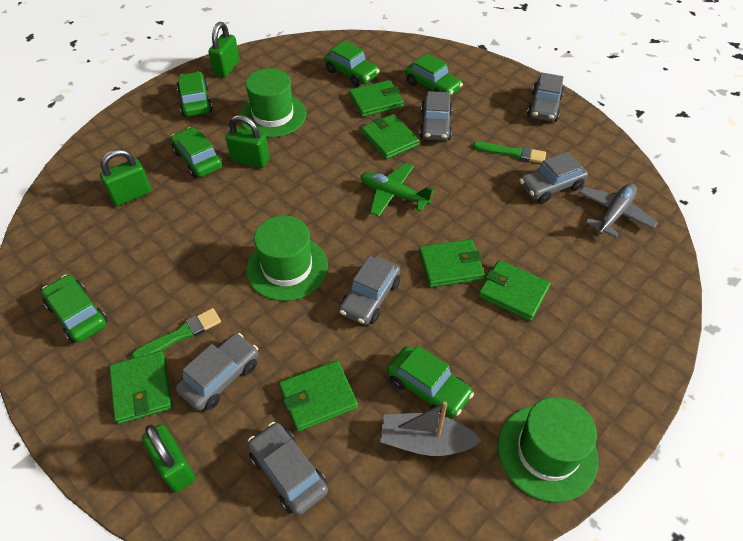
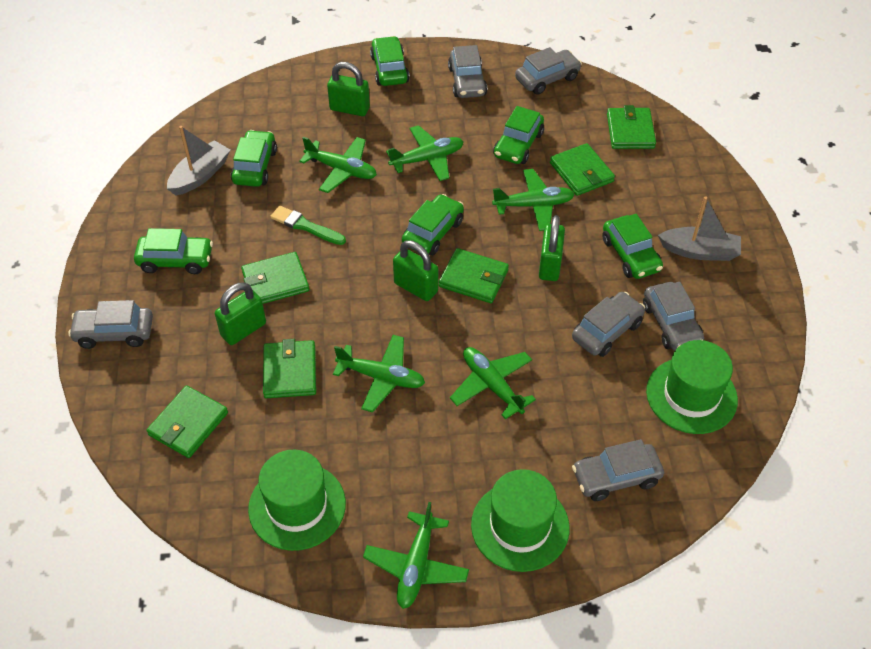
green brush: 2 -> 1
green plane: 1 -> 6
grey boat: 1 -> 2
grey plane: 1 -> 0

